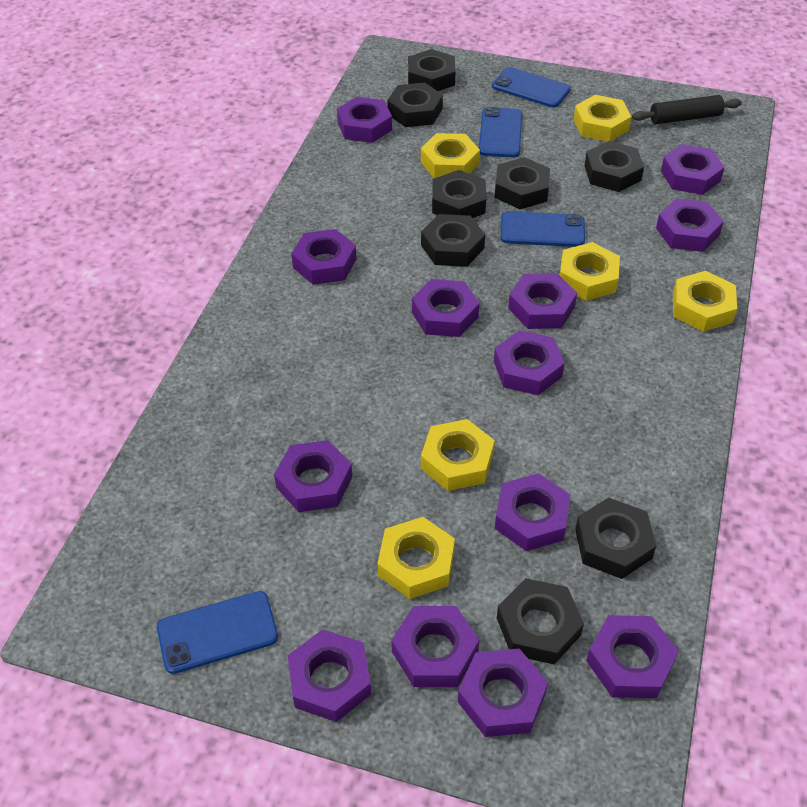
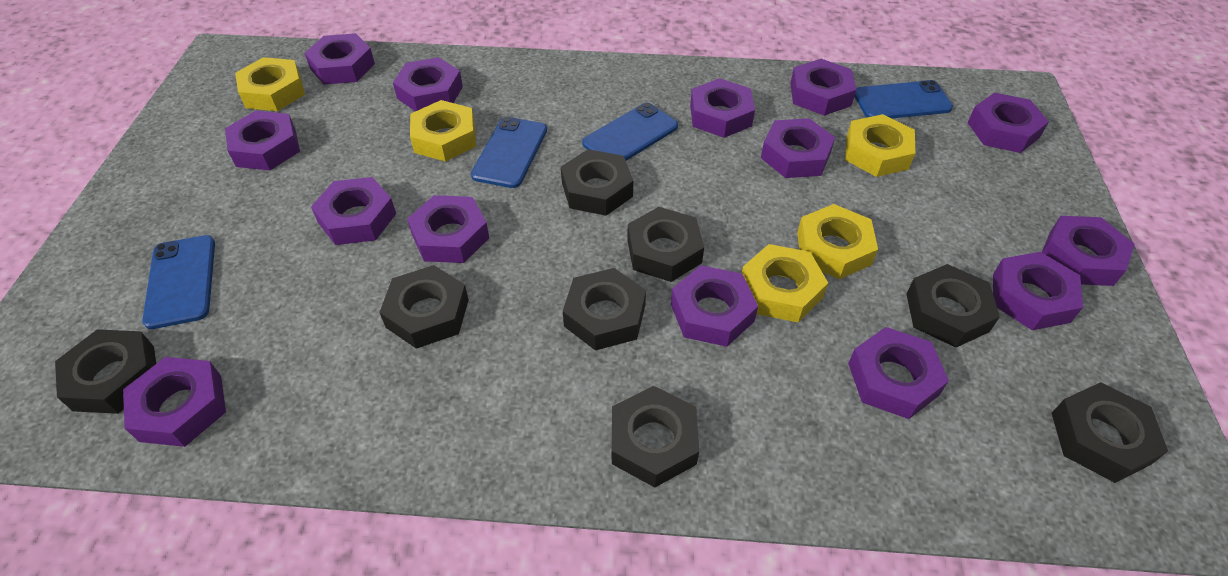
black rolling pin: 1 -> 0
purple nut: 13 -> 14
yellow nut: 6 -> 5

